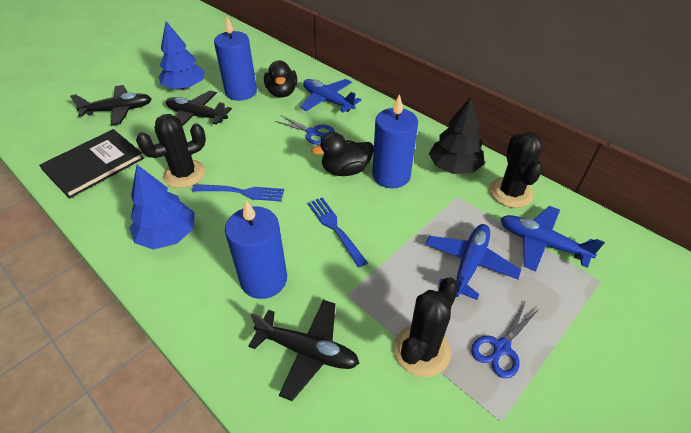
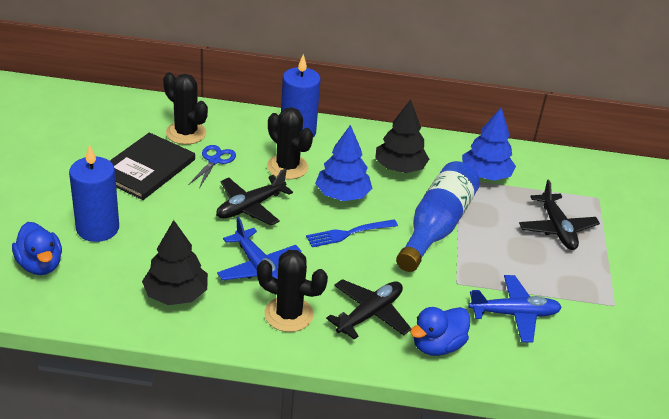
black duck: 2 -> 0
black tree: 1 -> 2
blue bottle: 0 -> 1
blue candle: 3 -> 2
blue duck: 0 -> 2
blue fork: 2 -> 1
blue plane: 3 -> 2
blue scissors: 2 -> 1

